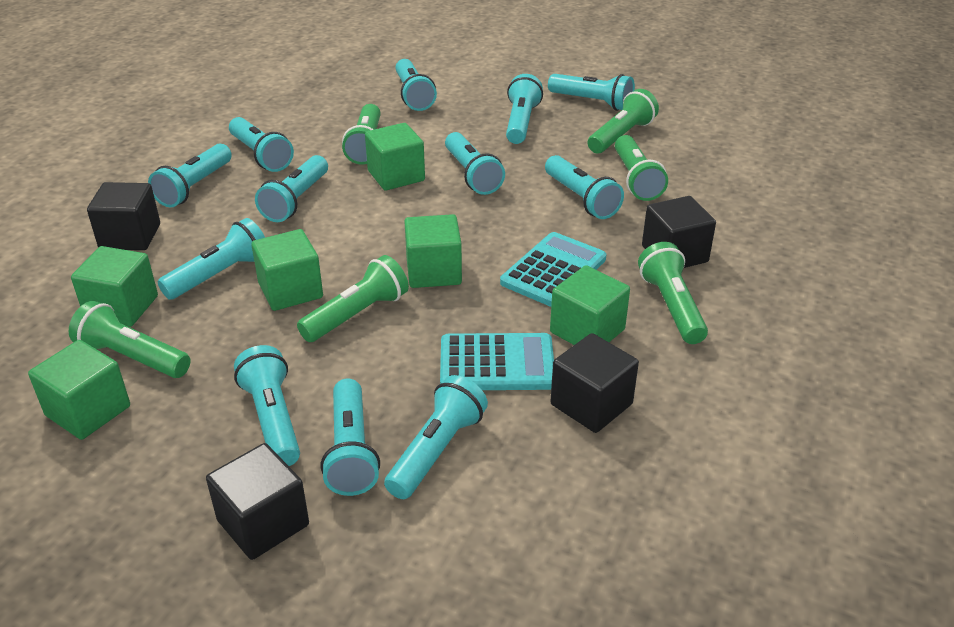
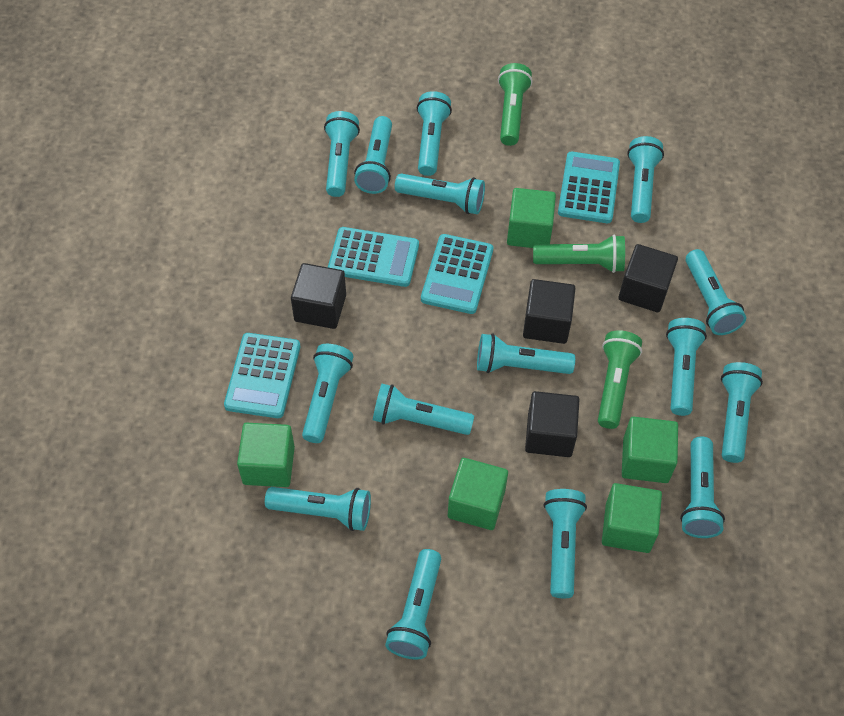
green cube: 6 -> 5
green flashlight: 6 -> 3
turquoise calculator: 2 -> 4
turquoise flashlight: 12 -> 15

